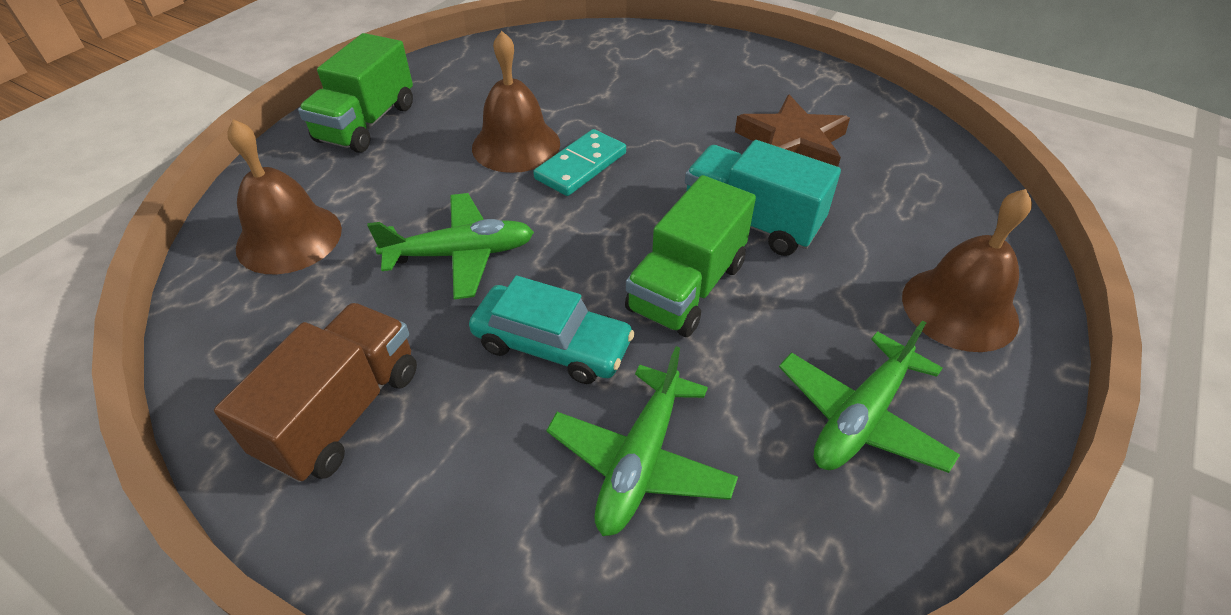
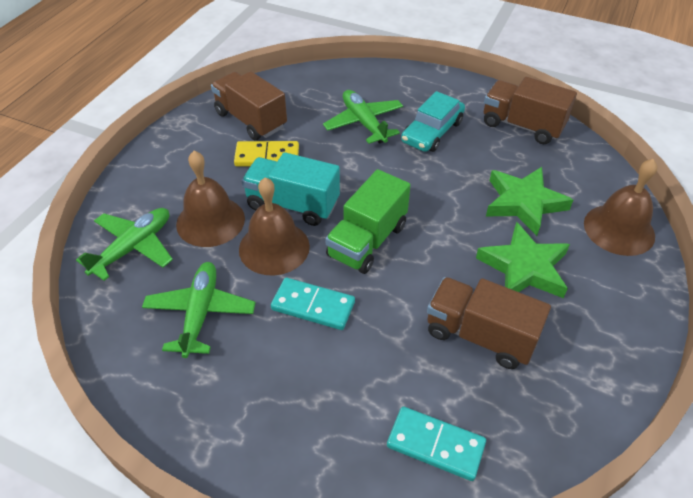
brown star: 1 -> 0
brown truck: 1 -> 3
green star: 0 -> 2
green truck: 2 -> 1
turquoise domino: 1 -> 2
yellow domino: 0 -> 1

